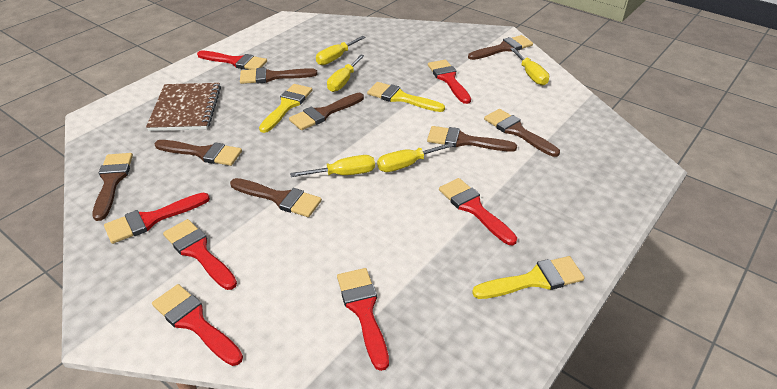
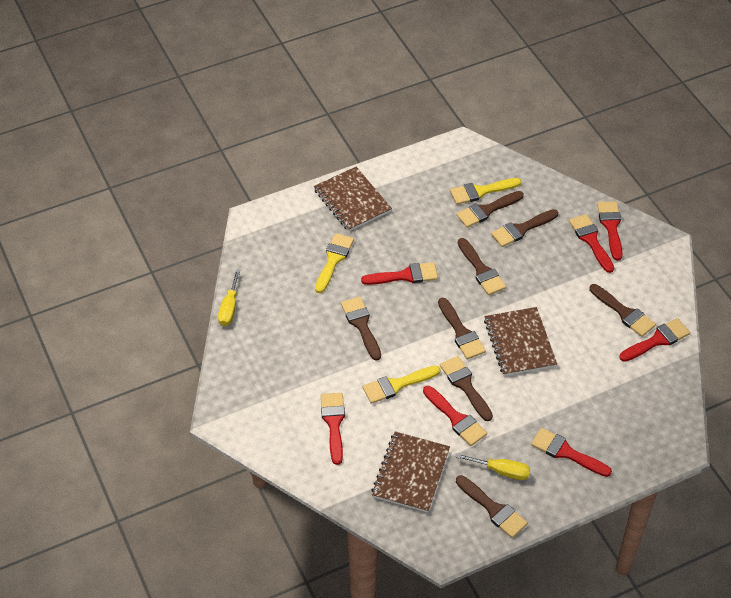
brown notebook: 1 -> 3
yellow screwdriver: 5 -> 2

